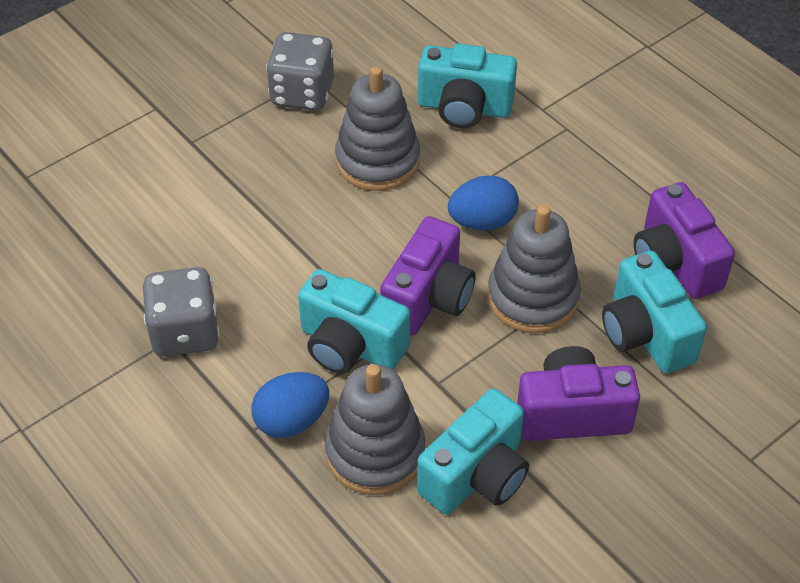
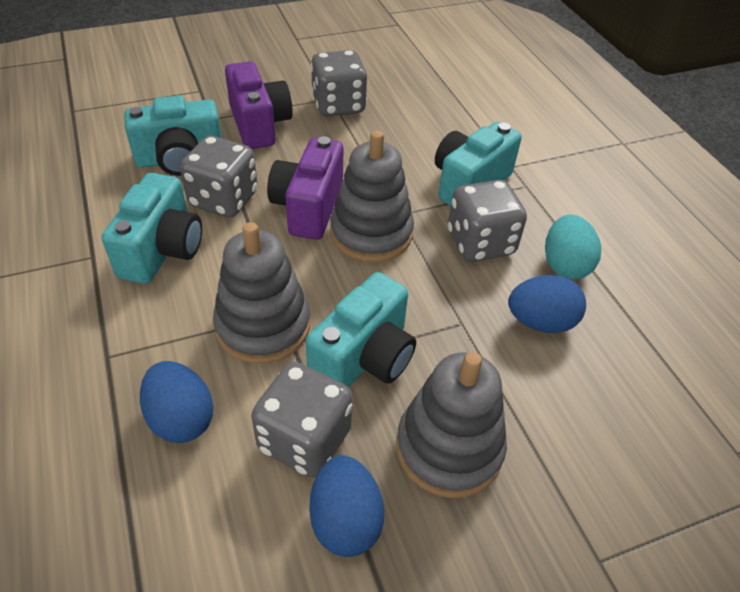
blue egg: 2 -> 3
grey dice: 2 -> 4
purple camera: 3 -> 2
turquoise egg: 0 -> 1

